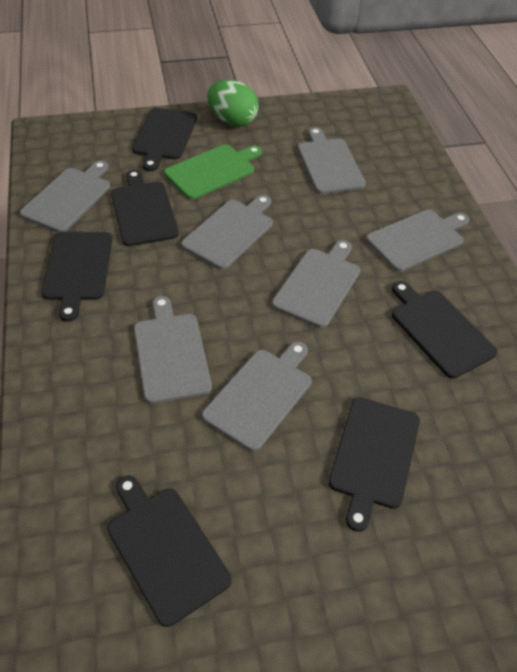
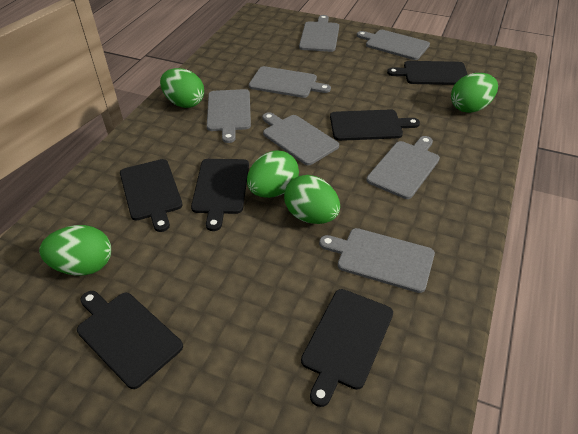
green cutting board: 1 -> 0
green egg: 1 -> 5

